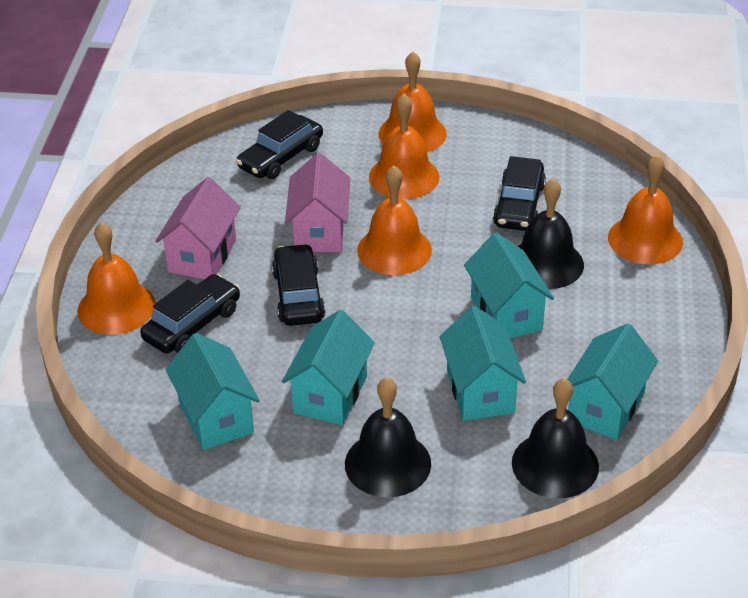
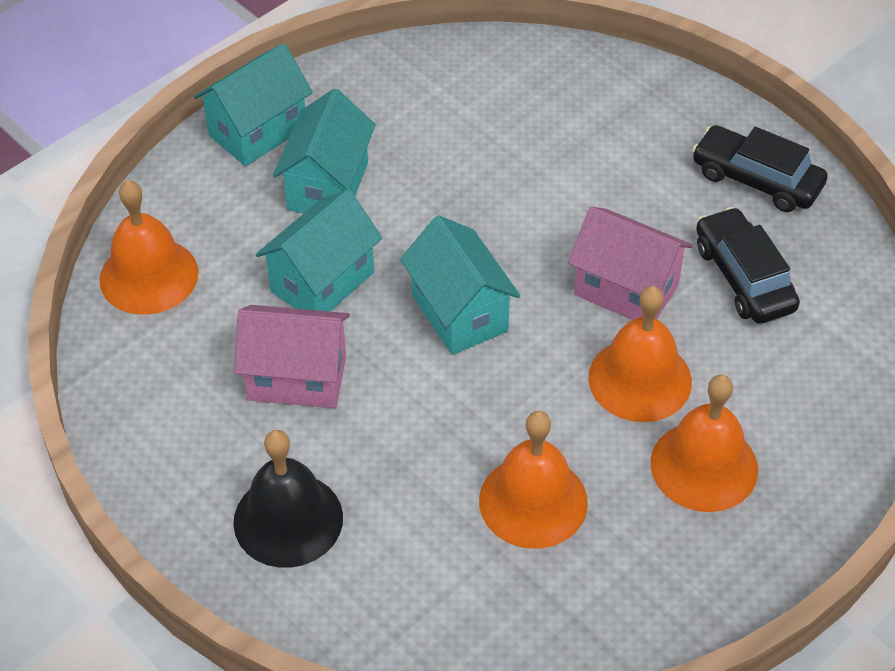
black bell: 3 -> 1
black car: 4 -> 2
orange bell: 5 -> 4
turquoise house: 5 -> 4

